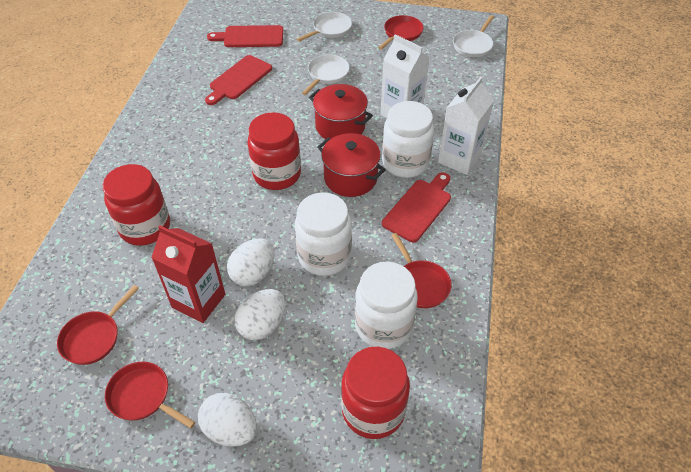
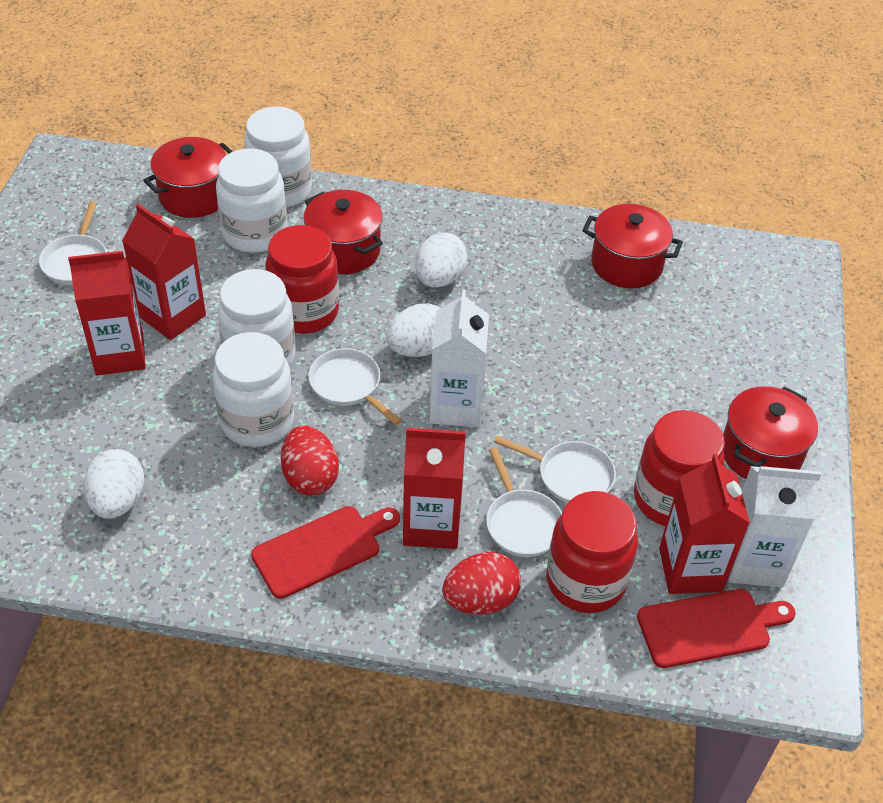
red carton: 1 -> 4
red cutting board: 3 -> 2
red egg: 0 -> 2
red pan: 4 -> 0
red pot: 2 -> 4
white jar: 3 -> 4
white pan: 3 -> 4

